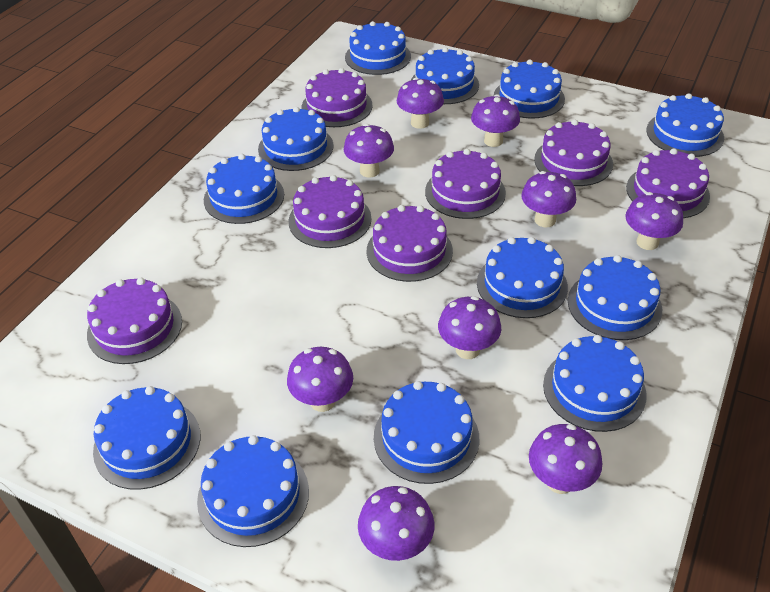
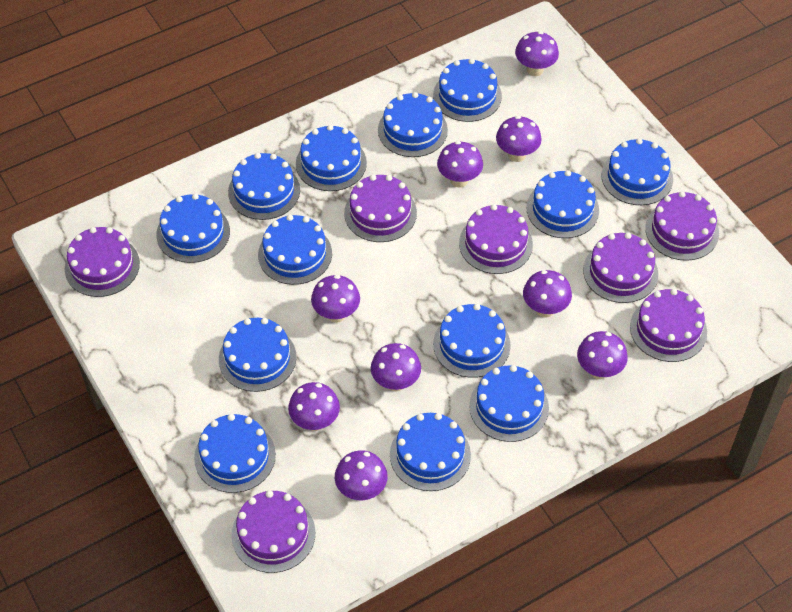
blue cake: 12 -> 13

